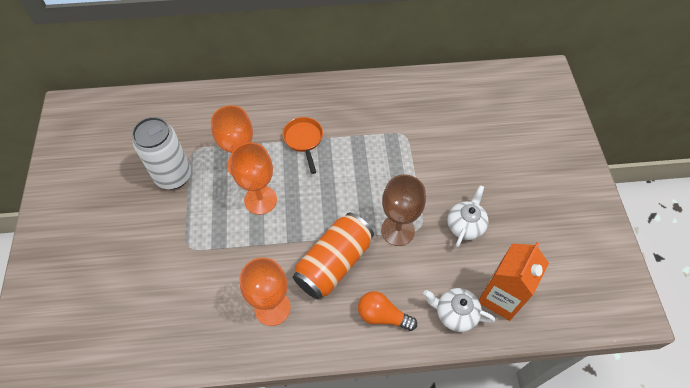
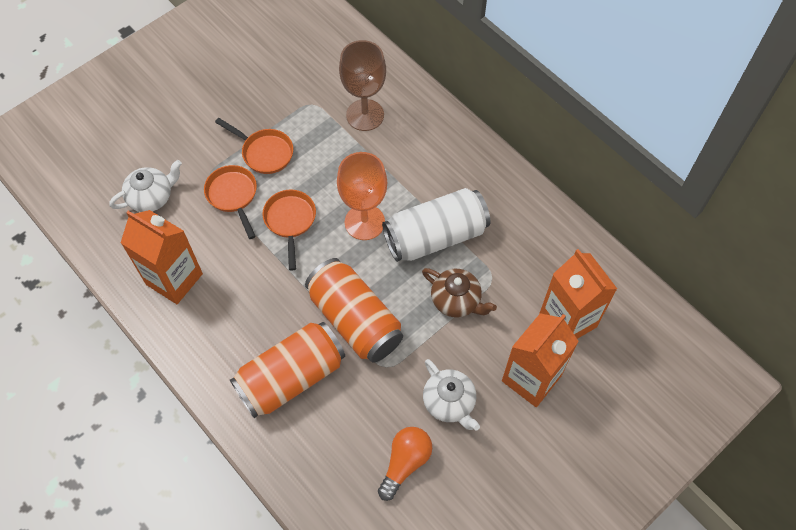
brown teapot: 0 -> 1
orange can: 1 -> 2
orange carton: 1 -> 3
orange goblet: 3 -> 1
orange pan: 1 -> 3

